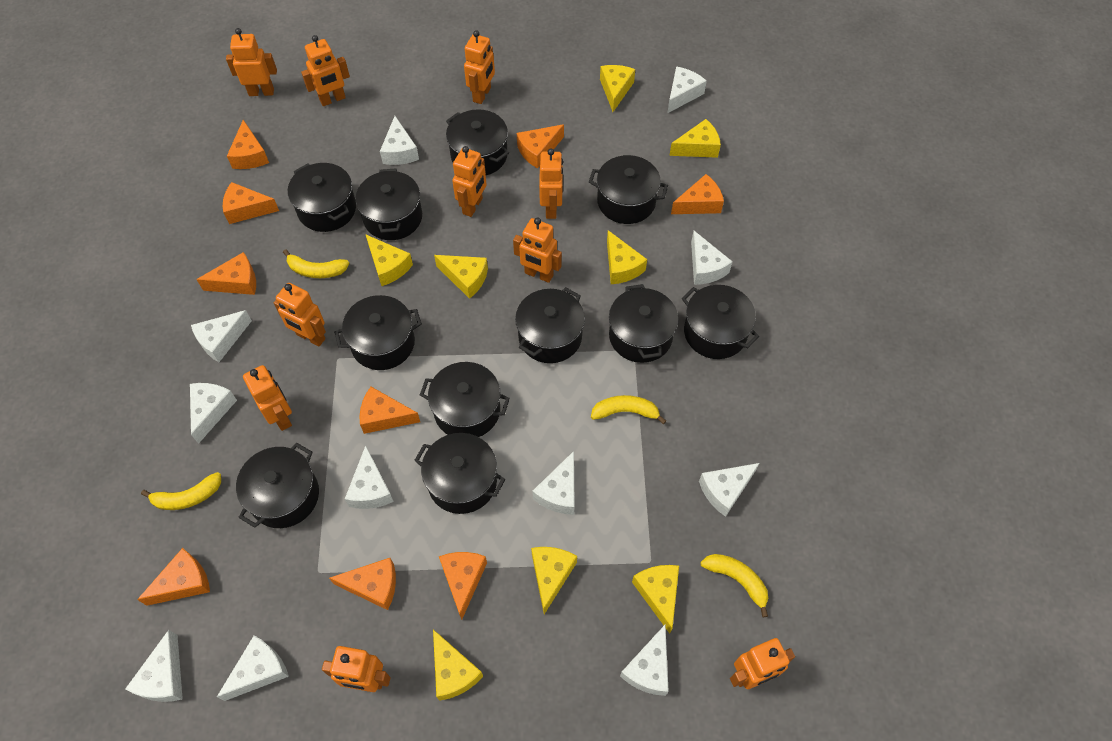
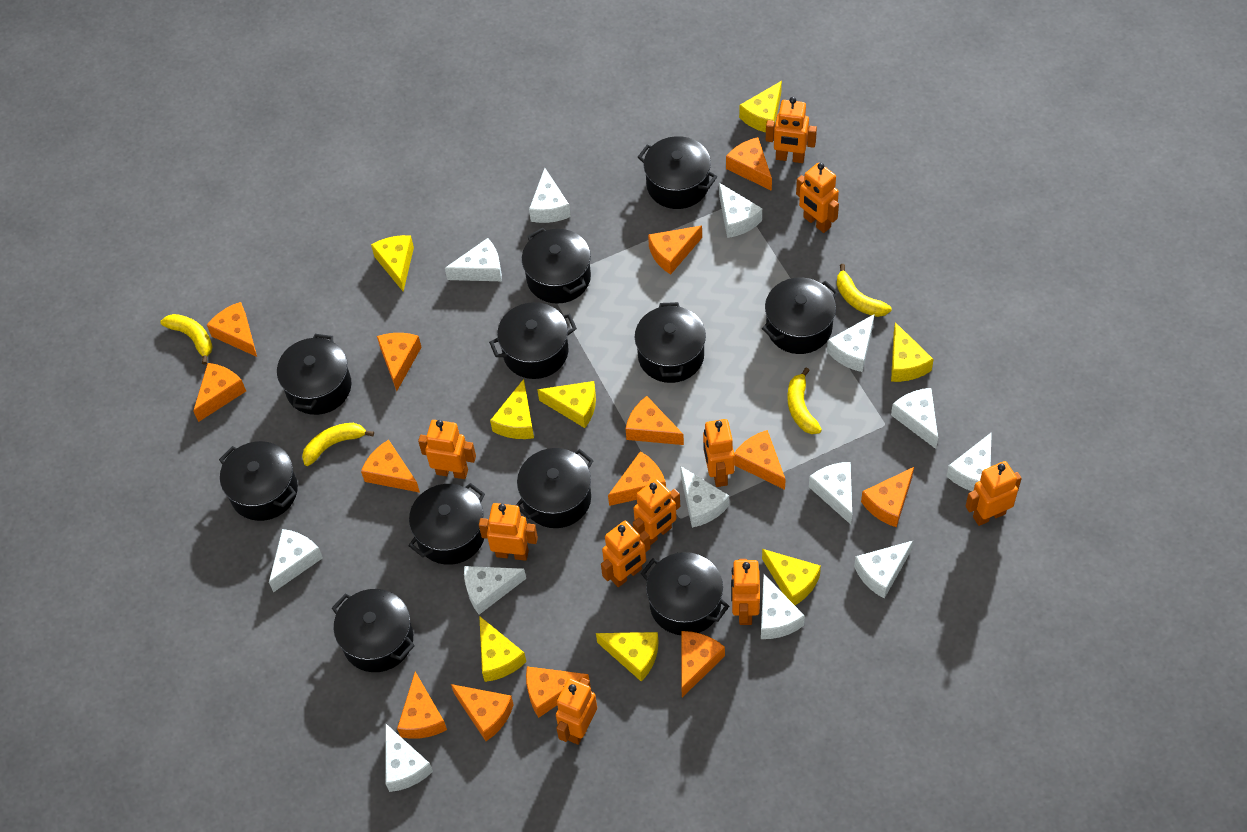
orange cheese: 9 -> 14
white cheese: 11 -> 13

